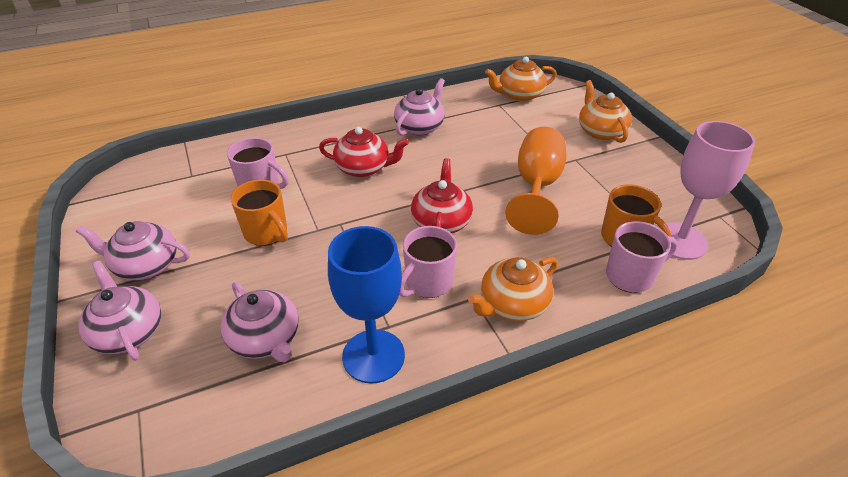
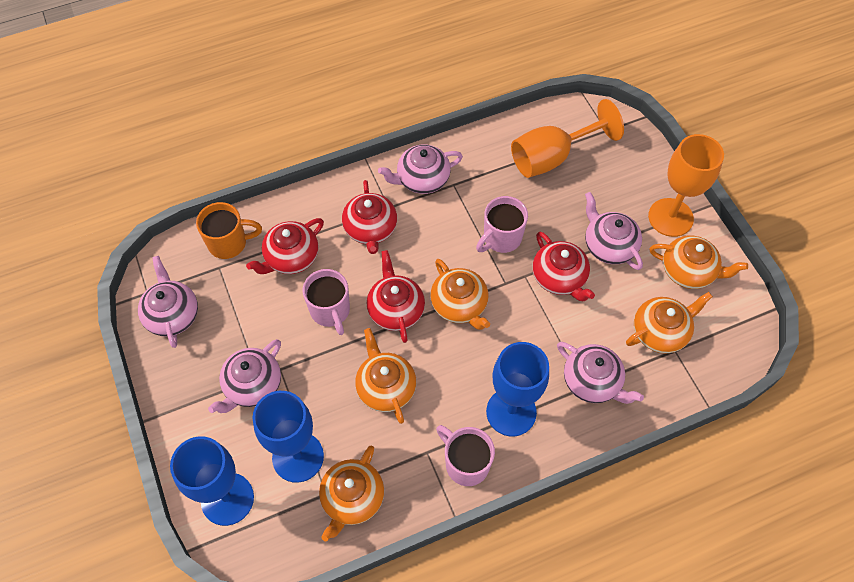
blue goblet: 1 -> 3
orange goblet: 1 -> 2
orange mug: 2 -> 1
orange teapot: 3 -> 5
pink goblet: 1 -> 0
pink teapot: 4 -> 5
red teapot: 2 -> 4

